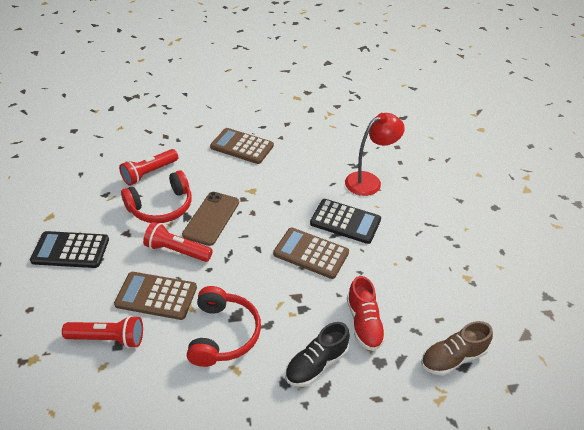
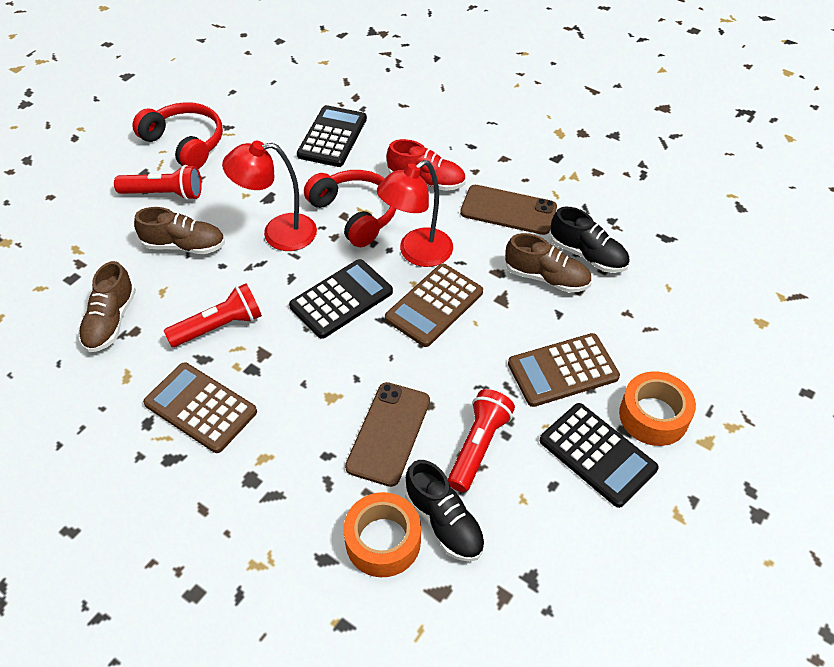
black calculator: 2 -> 3
black shoe: 1 -> 2
brown phone: 1 -> 2
brown shoe: 1 -> 3
orange tape: 0 -> 2
red lamp: 1 -> 2

